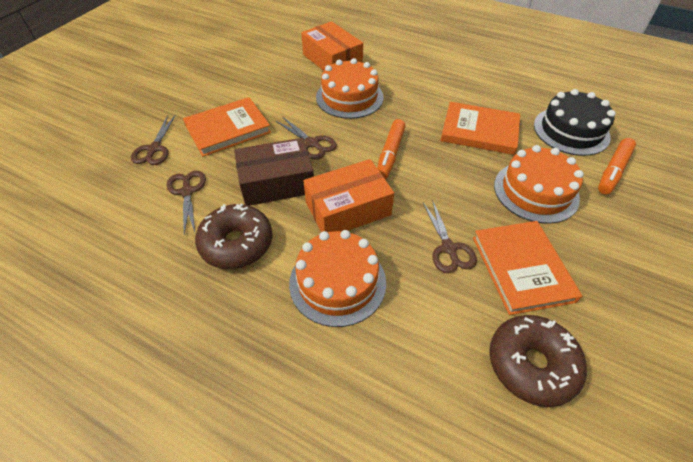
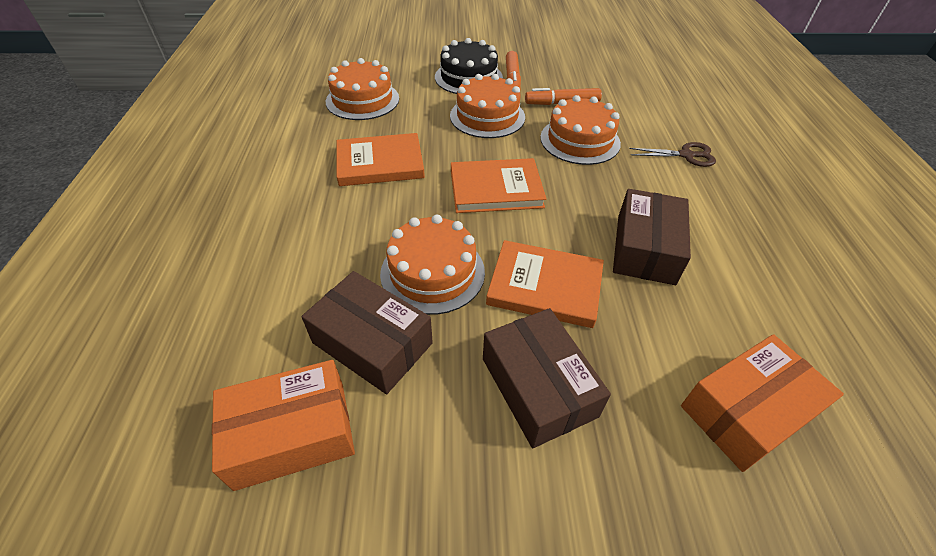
brown box: 1 -> 3
brown donut: 2 -> 0
brown scissors: 4 -> 1
orange cake: 3 -> 4

